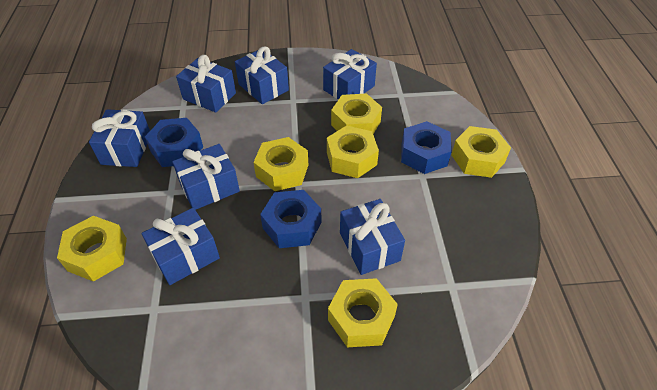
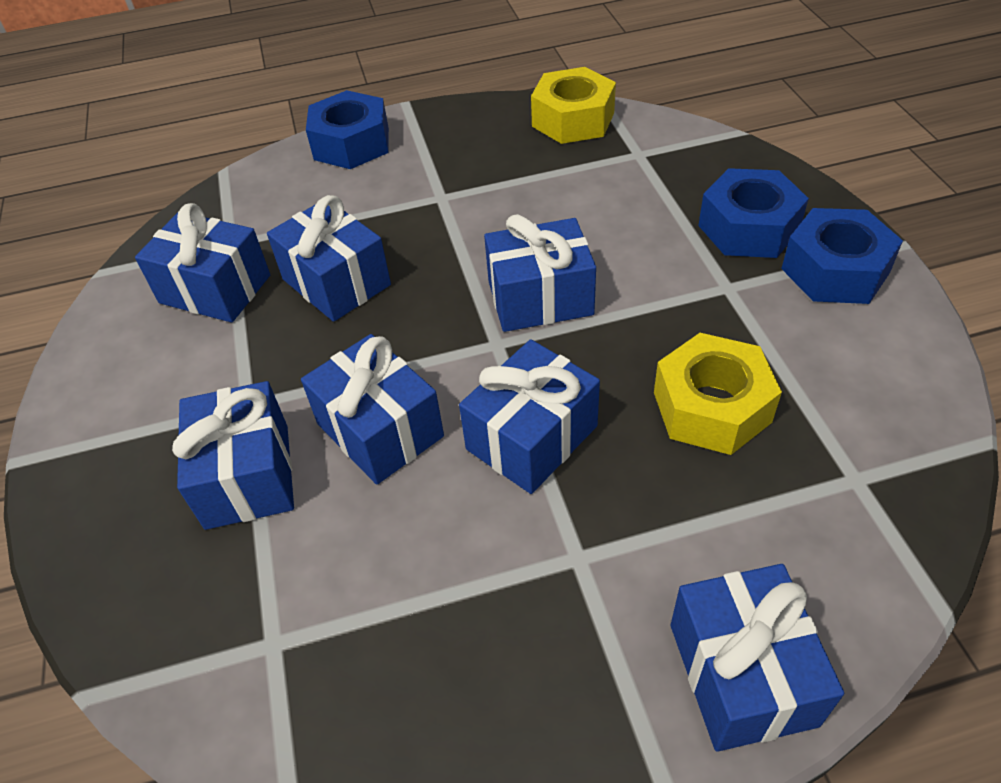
yellow nut: 6 -> 2

